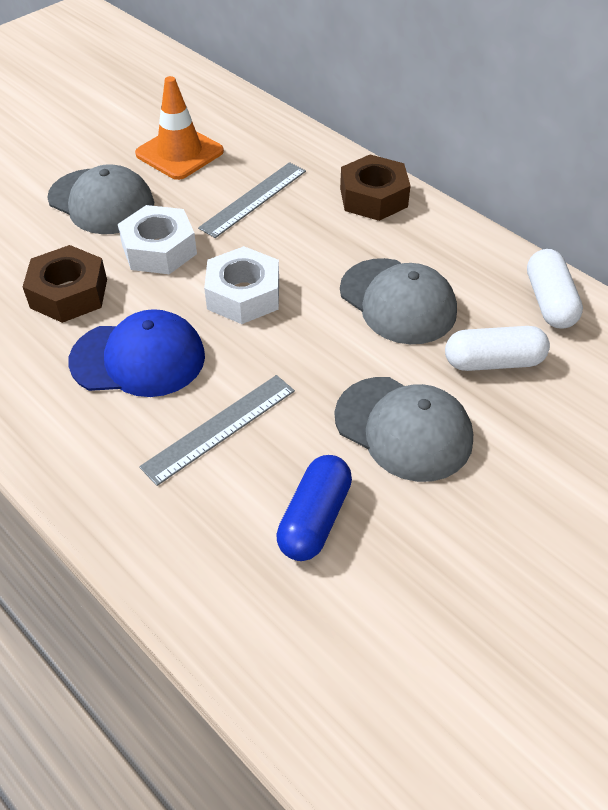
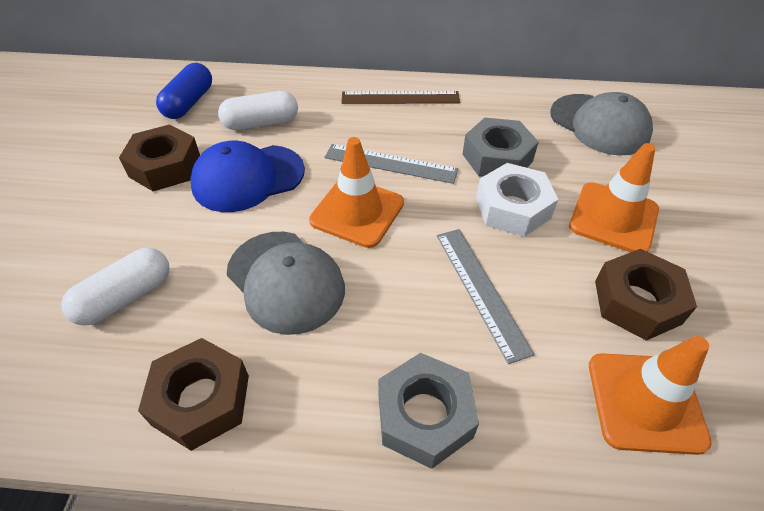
brown nut: 2 -> 3
brown ruler: 0 -> 1
grey cap: 3 -> 2
grey nut: 0 -> 2
orange traffic cone: 1 -> 3
white nut: 2 -> 1

